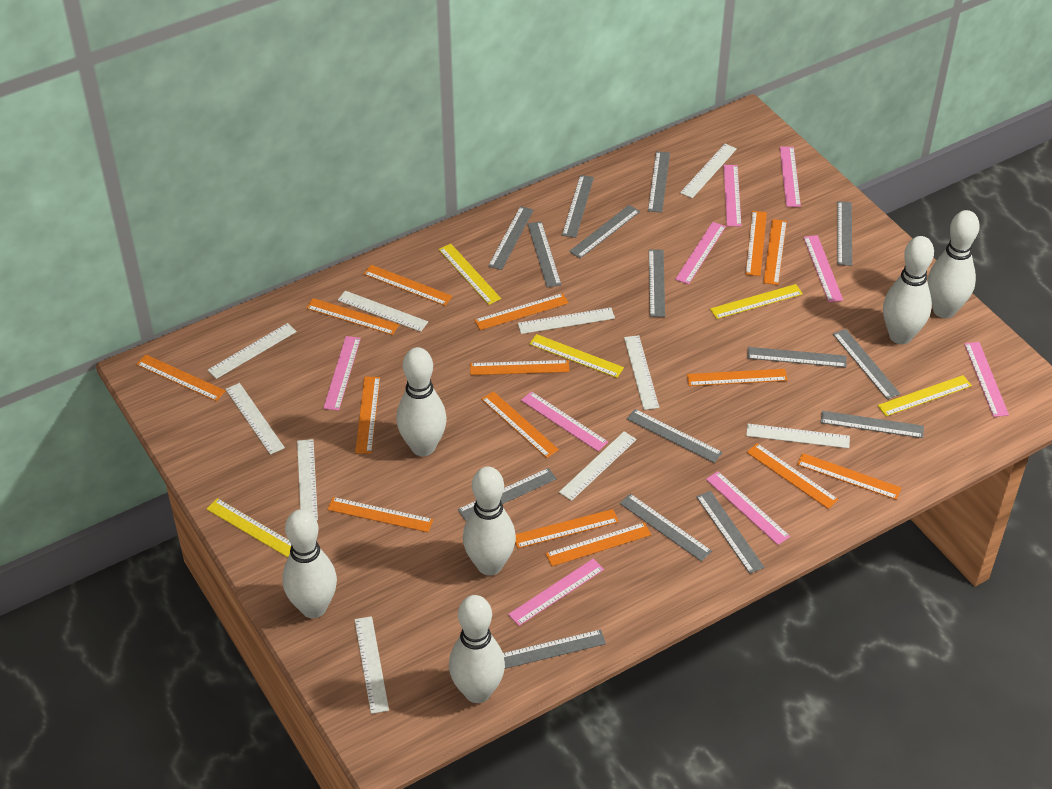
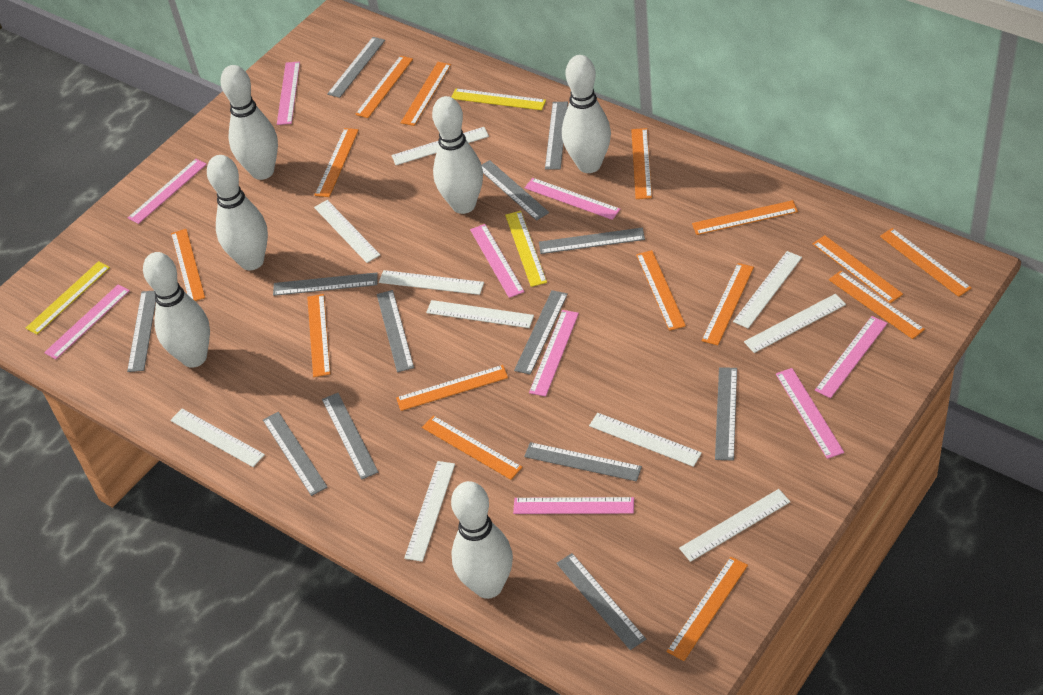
grey ruler: 15 -> 13
yellow ruler: 5 -> 3

